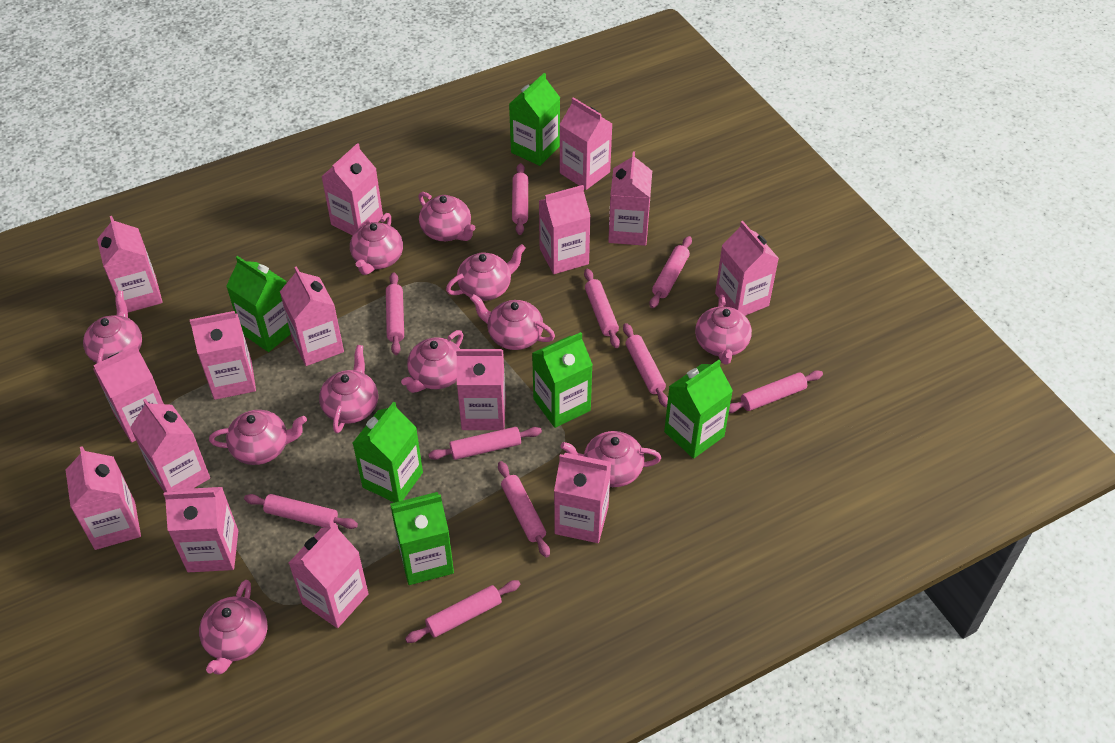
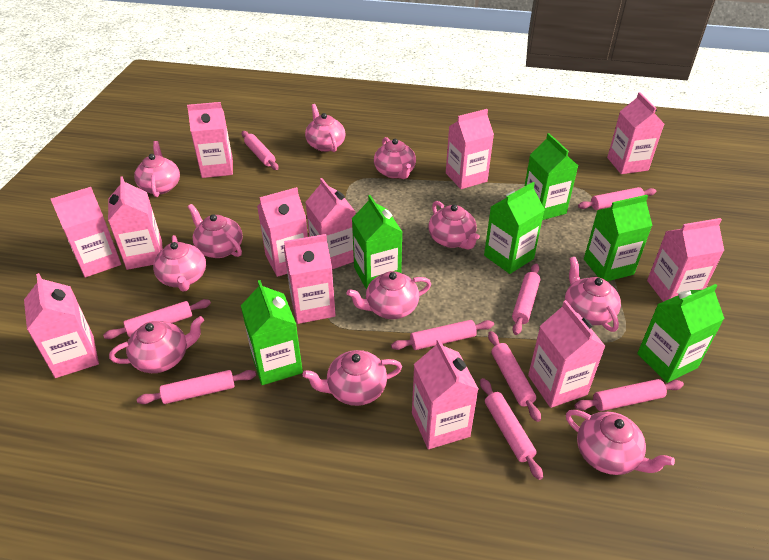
pink carton: 15 -> 12
pink rolling pin: 10 -> 9

